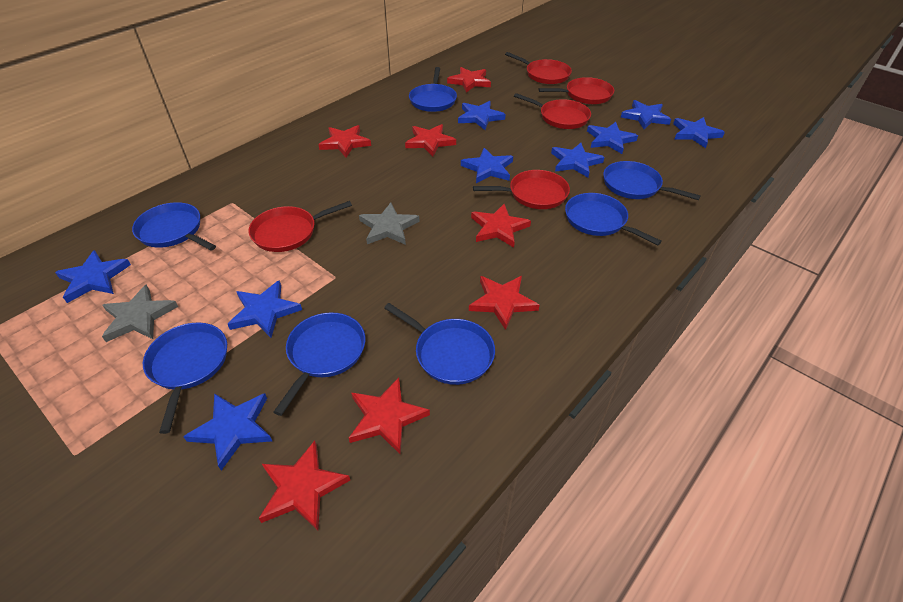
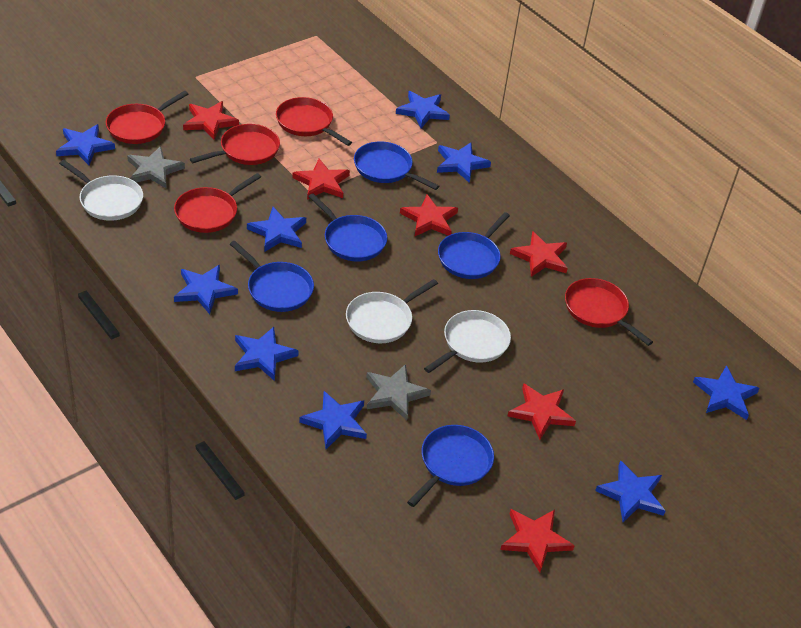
blue pan: 7 -> 5
red star: 7 -> 6
white pan: 0 -> 3

